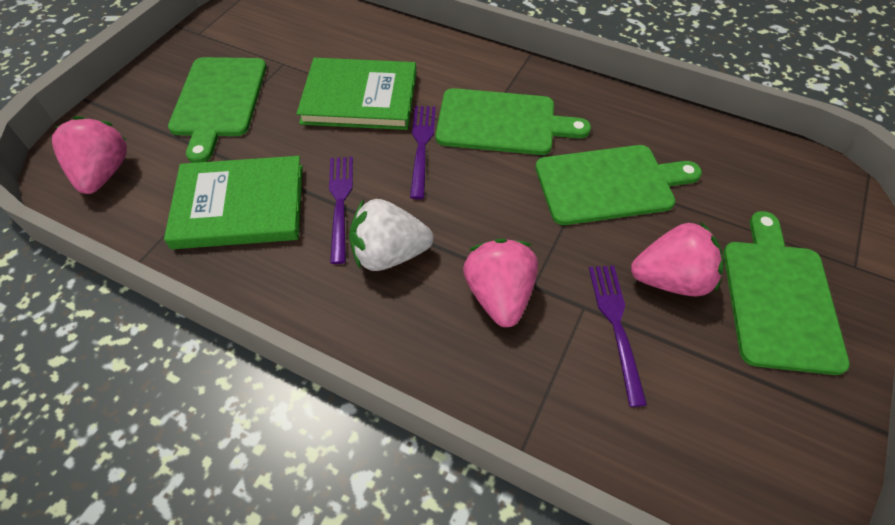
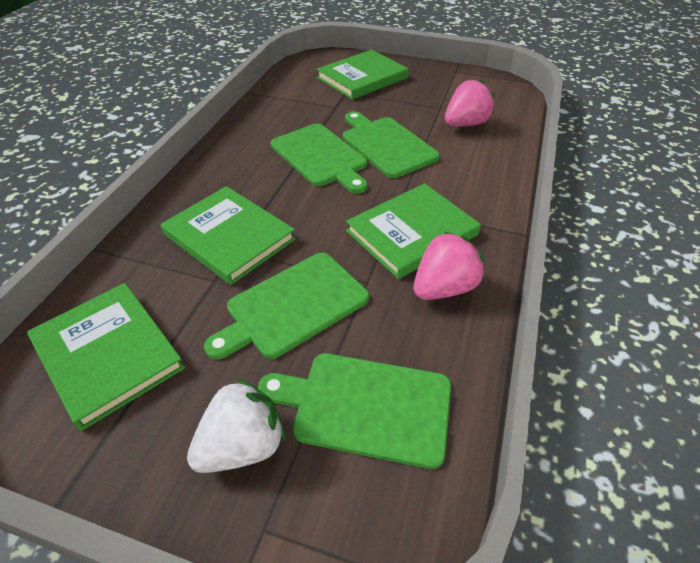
green book: 2 -> 4
pink strawberry: 3 -> 2
purple fork: 3 -> 0

